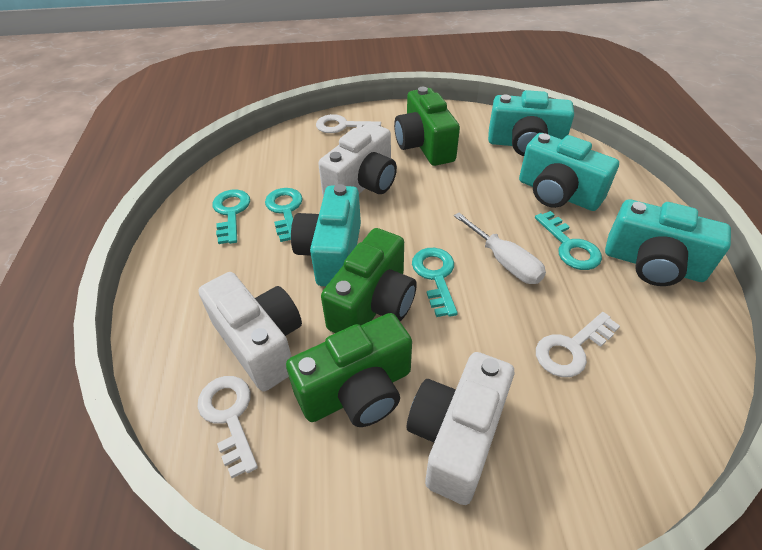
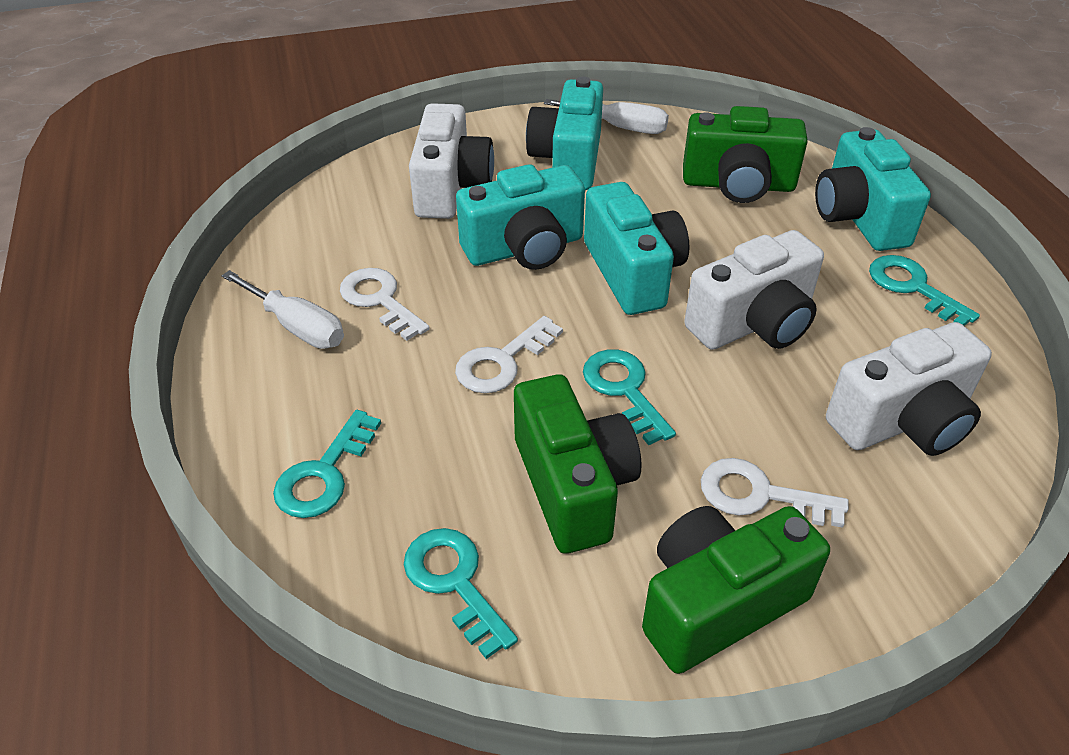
white screwdriver: 1 -> 2

